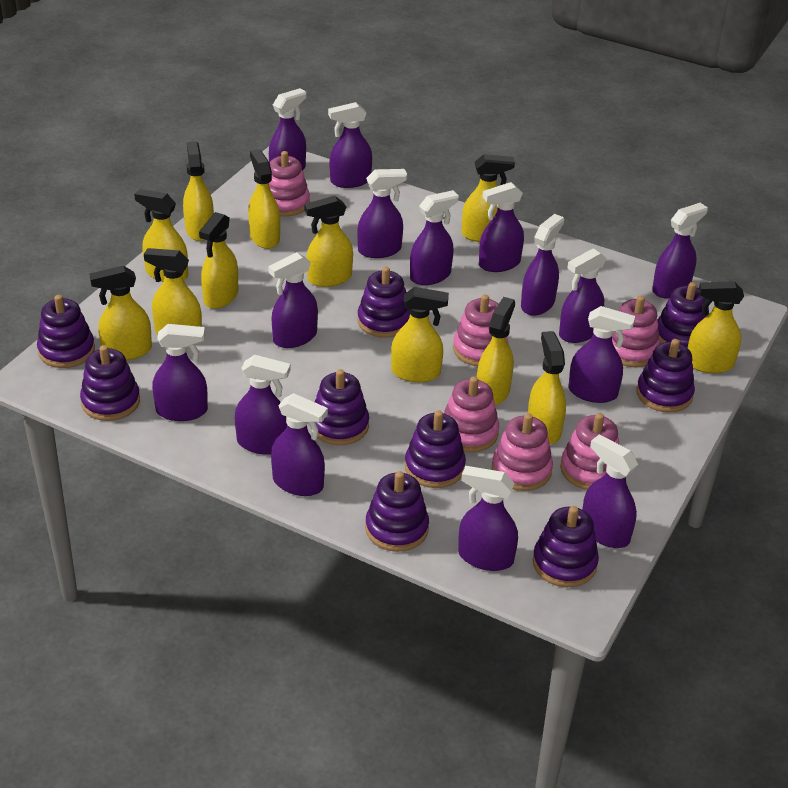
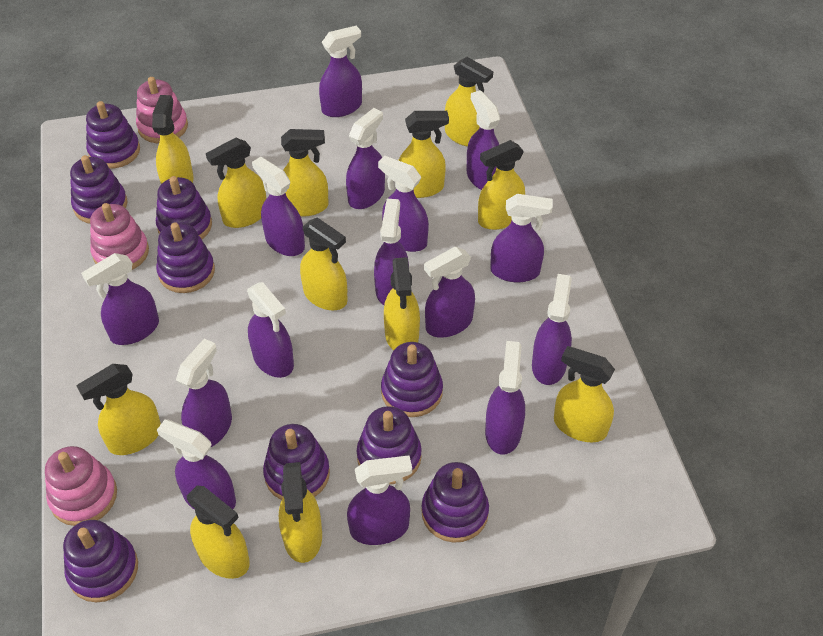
pink stacking toy: 6 -> 3

